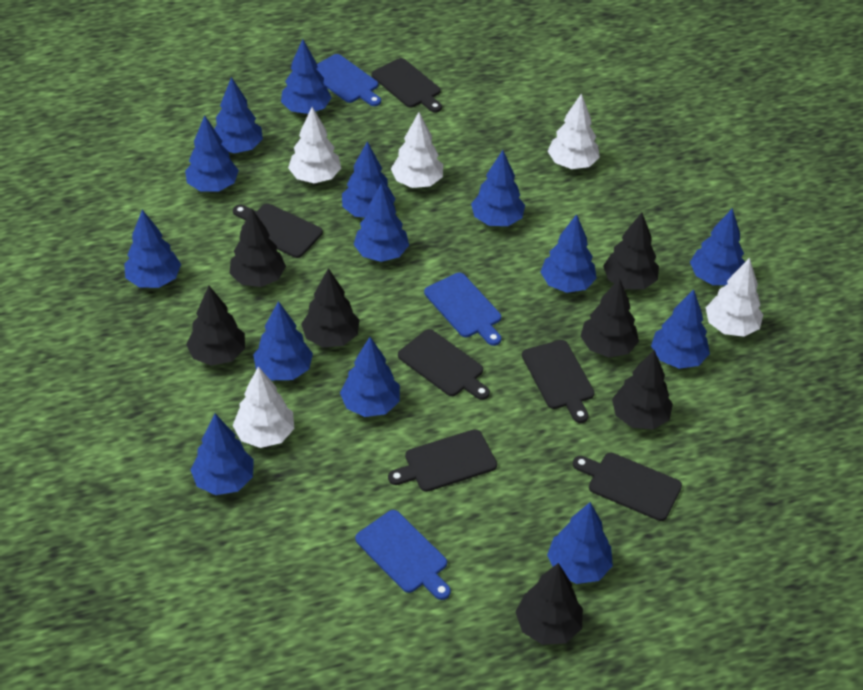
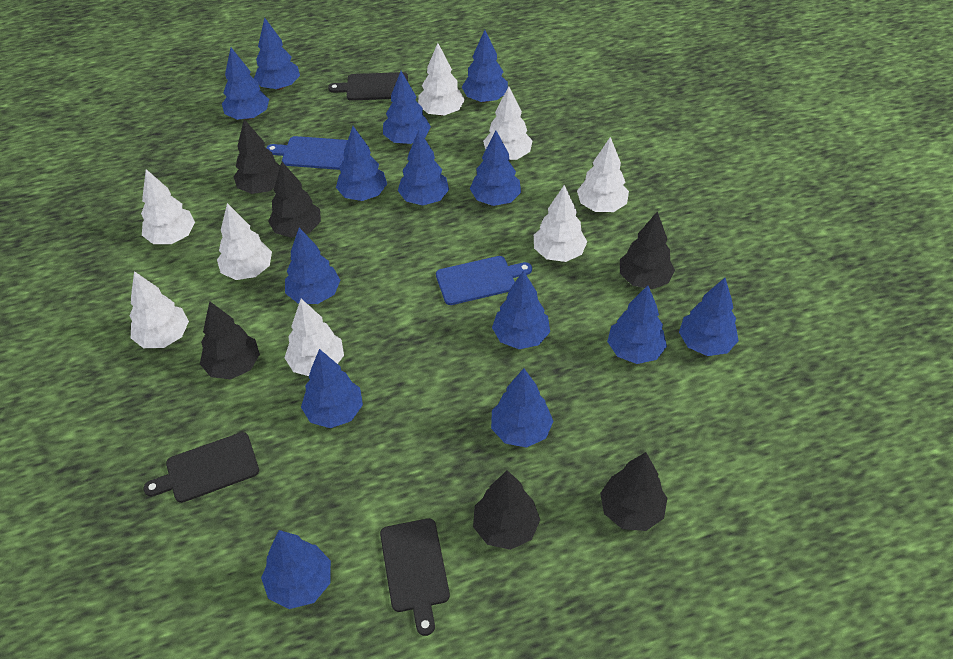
black cutting board: 6 -> 3
black tree: 7 -> 6
blue cutting board: 3 -> 2
white tree: 5 -> 8

